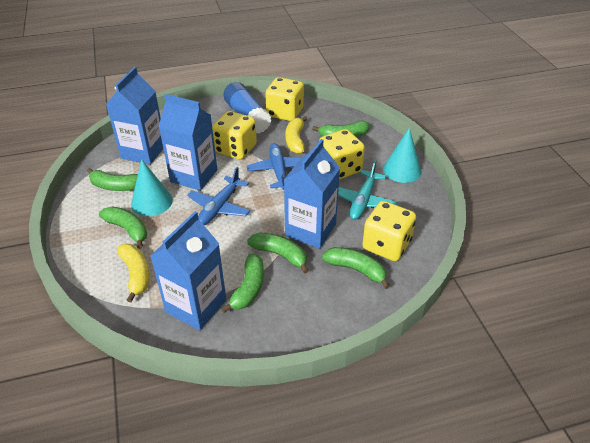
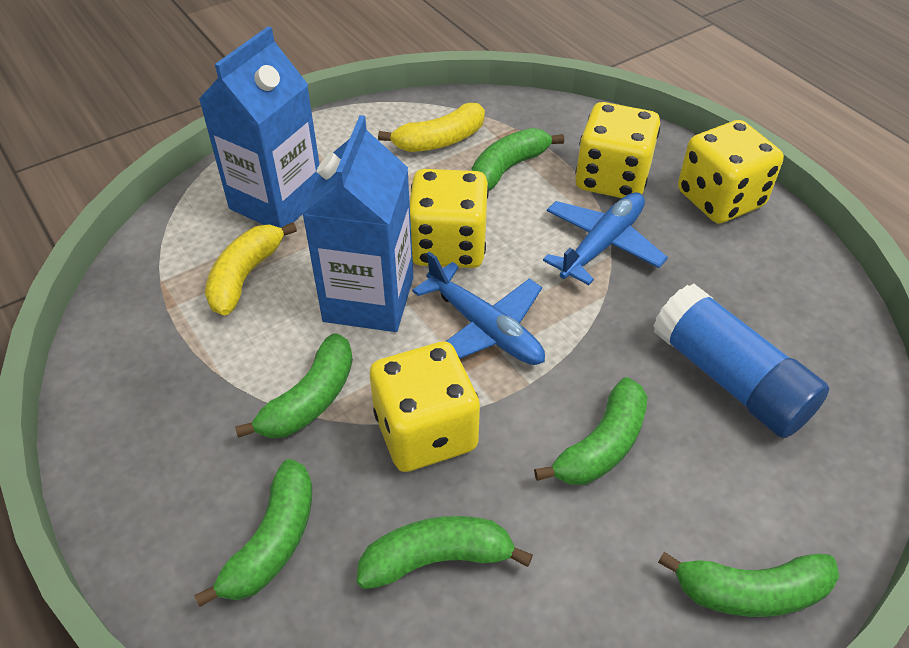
blue carton: 4 -> 2
turquoise cone: 2 -> 0
turquoise plane: 1 -> 0

